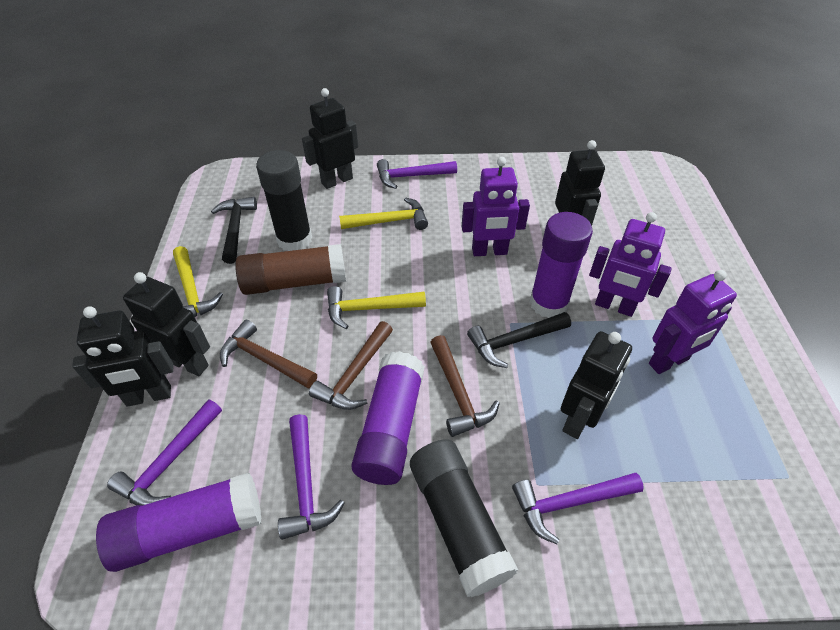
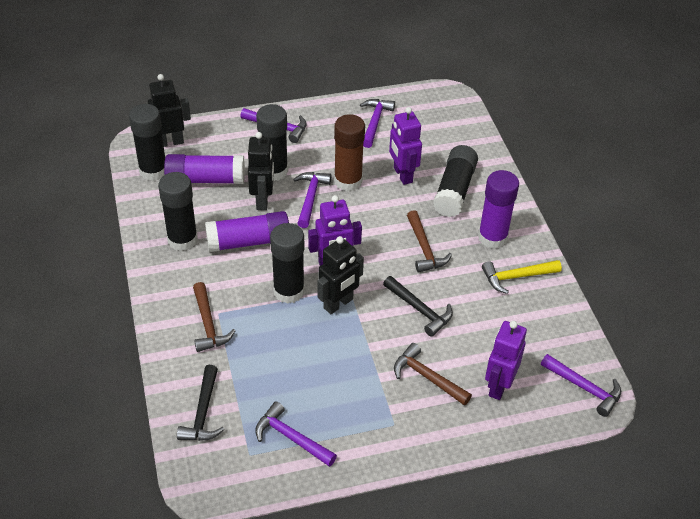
black glue stick: 2 -> 5
black robot: 5 -> 3
purple hammer: 4 -> 5
yellow hammer: 3 -> 1

